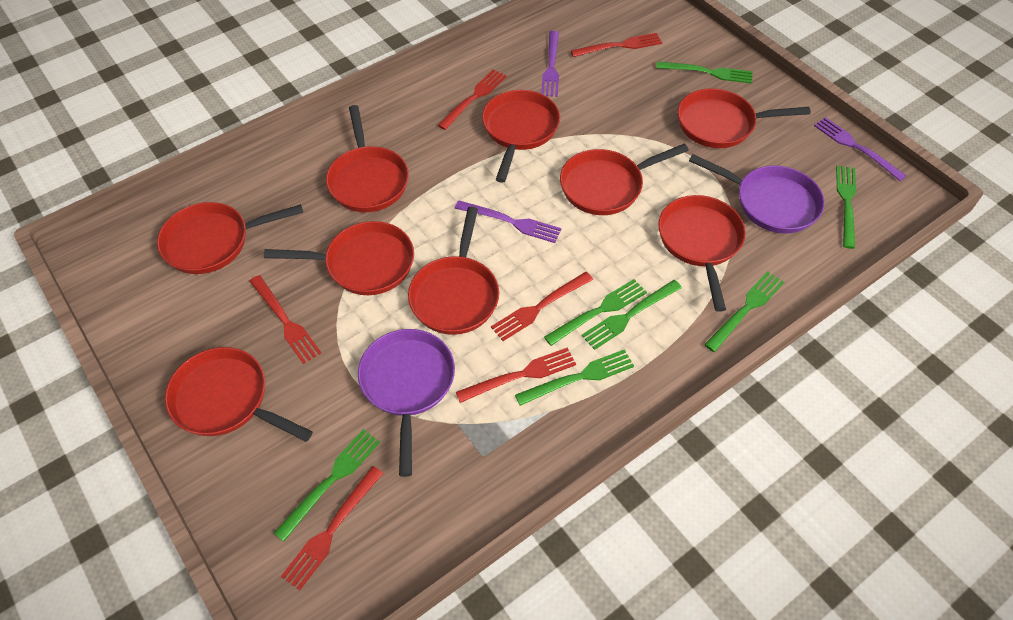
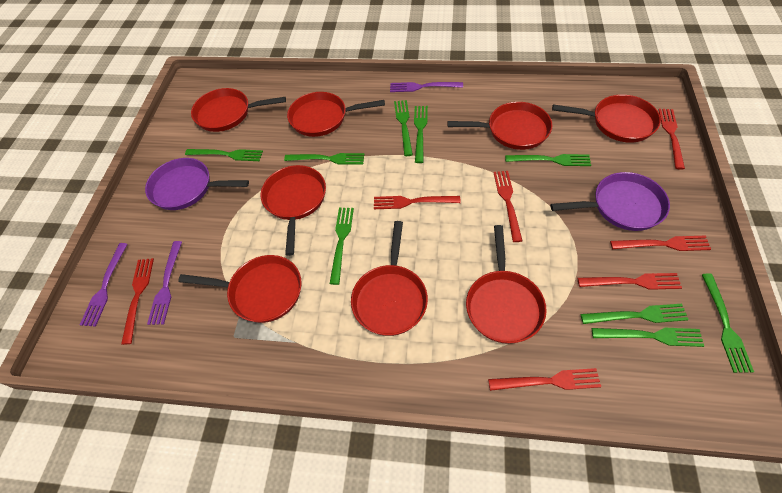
green fork: 7 -> 9
red fork: 6 -> 7
red pan: 9 -> 8

